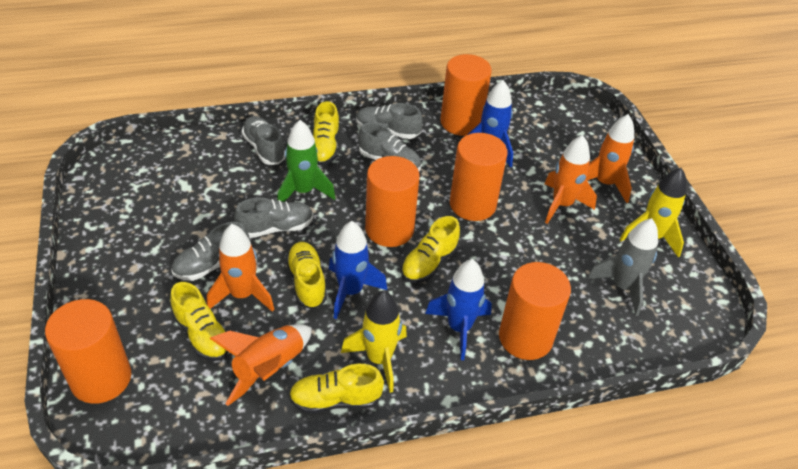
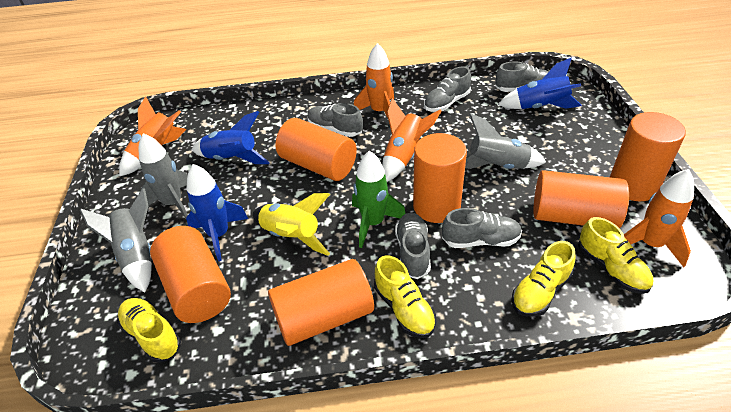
grey rocket: 1 -> 3
orange cylinder: 5 -> 6
yellow rocket: 2 -> 1
yellow shoe: 5 -> 4

